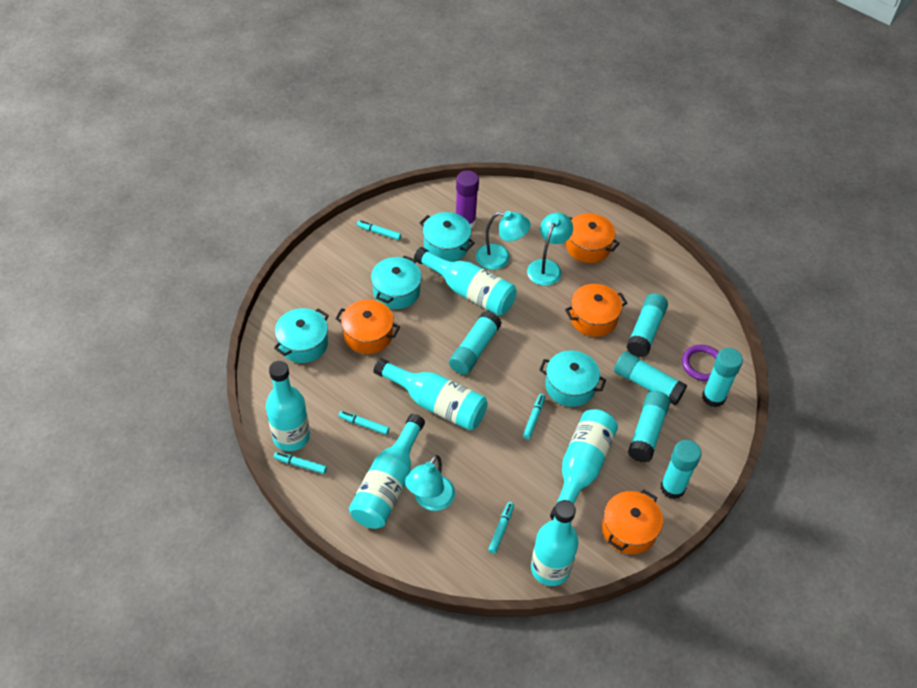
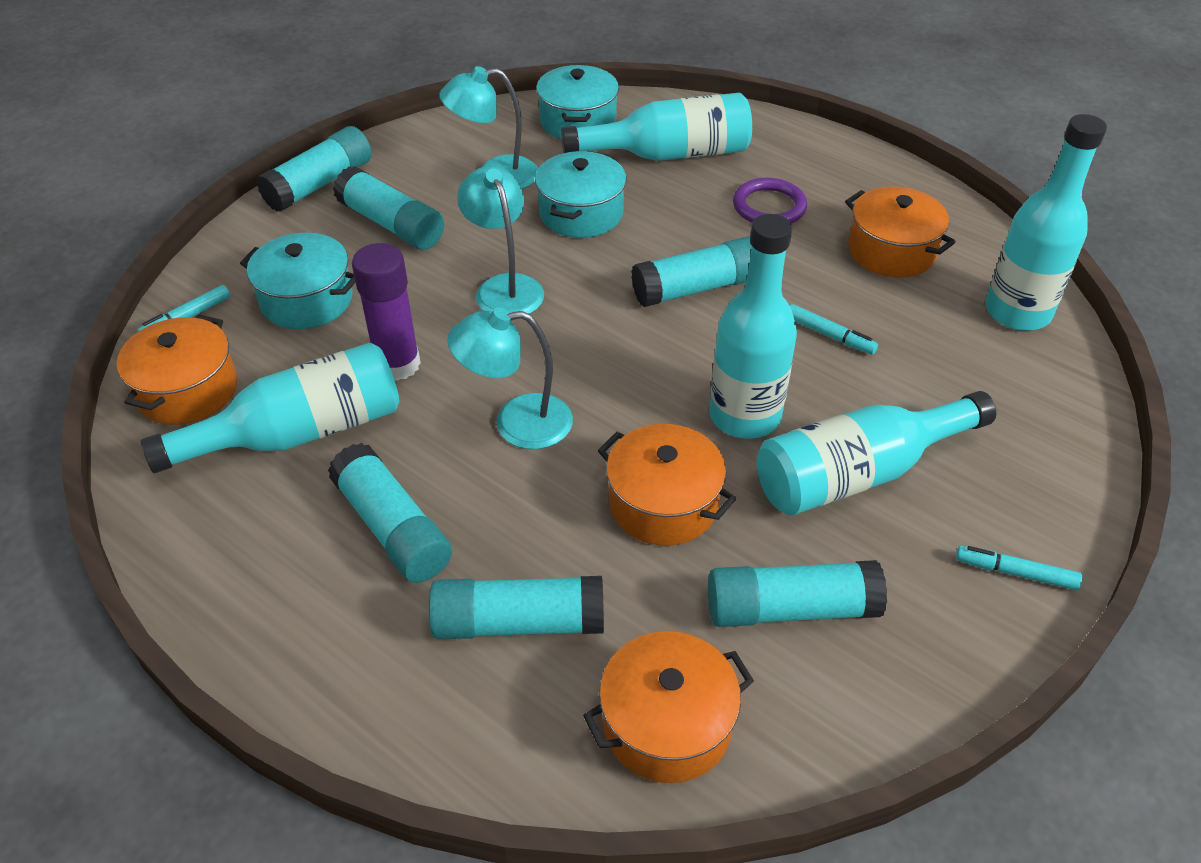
turquoise bottle: 6 -> 5
turquoise marker: 5 -> 3
turquoise pot: 4 -> 3

